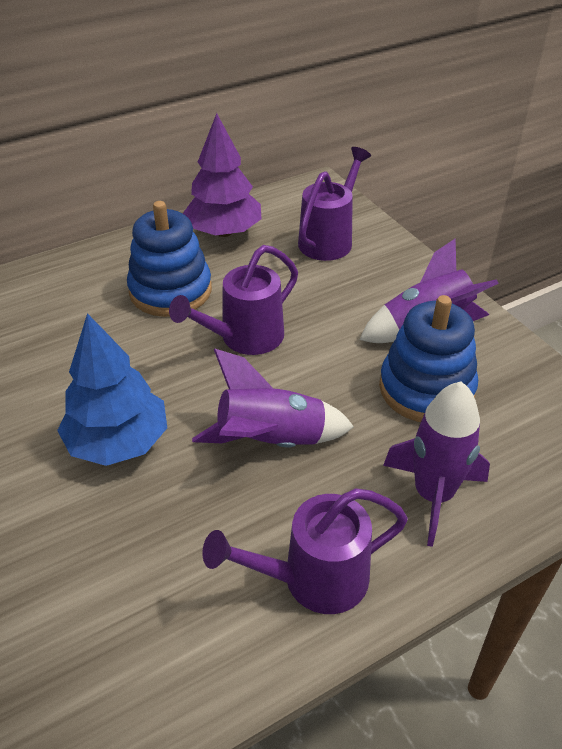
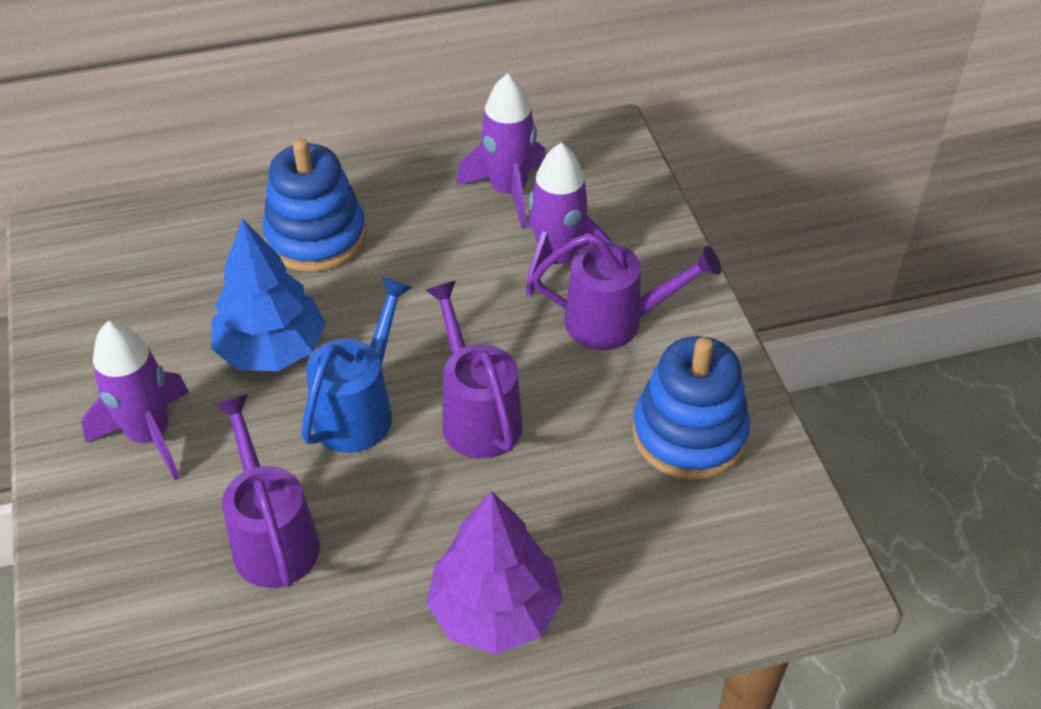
blue watering can: 0 -> 1

